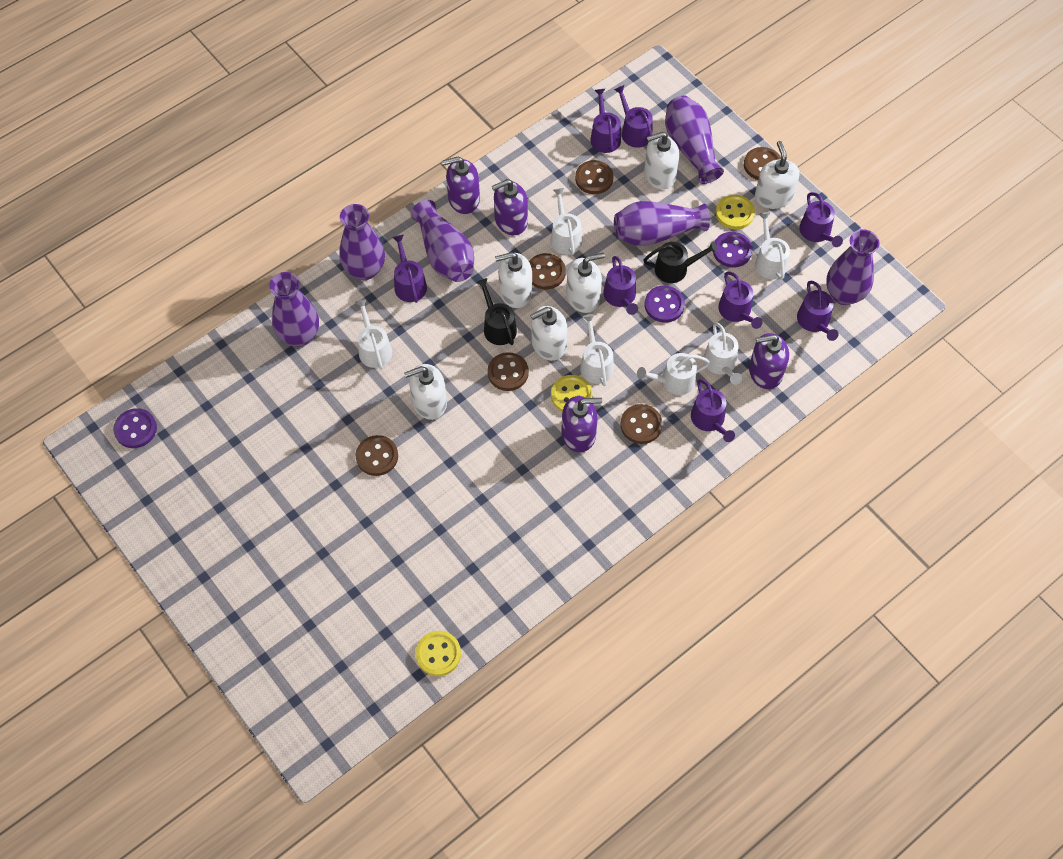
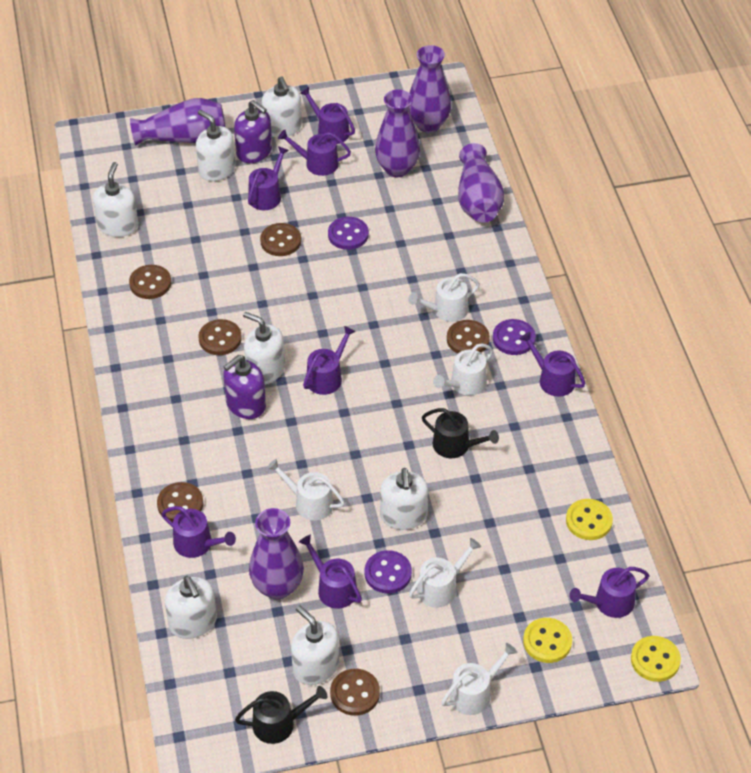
purple soap dispenser: 4 -> 2
purple vase: 6 -> 5
white soap dispenser: 6 -> 7
white watering can: 6 -> 5

